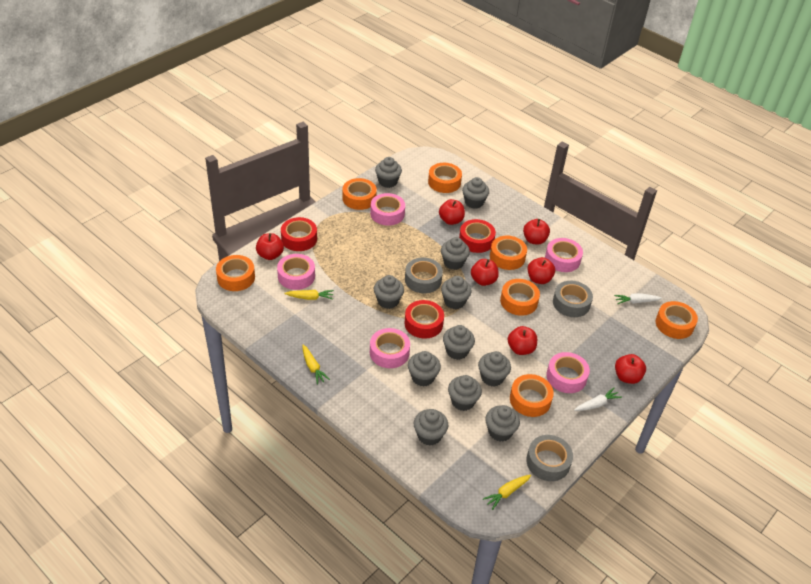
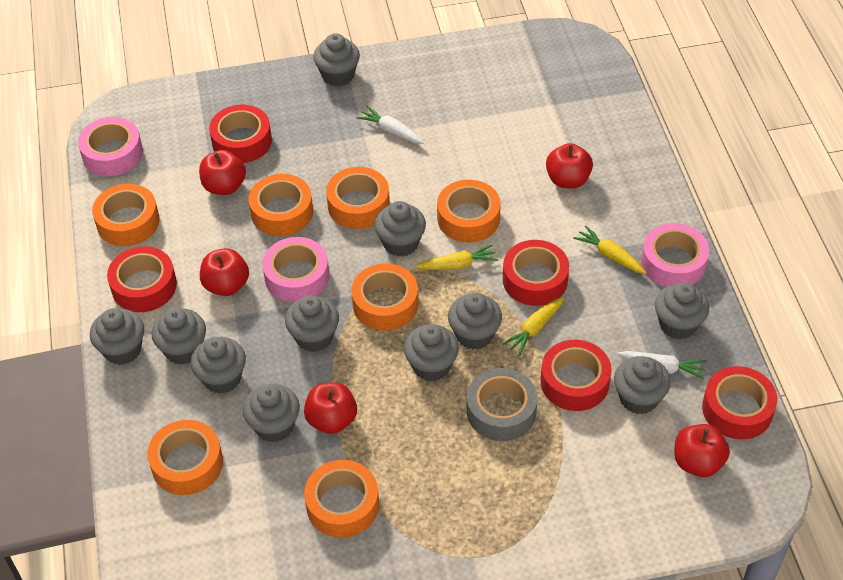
grey tape: 3 -> 1
pink tape: 5 -> 3
red apple: 7 -> 5
red tape: 3 -> 5

